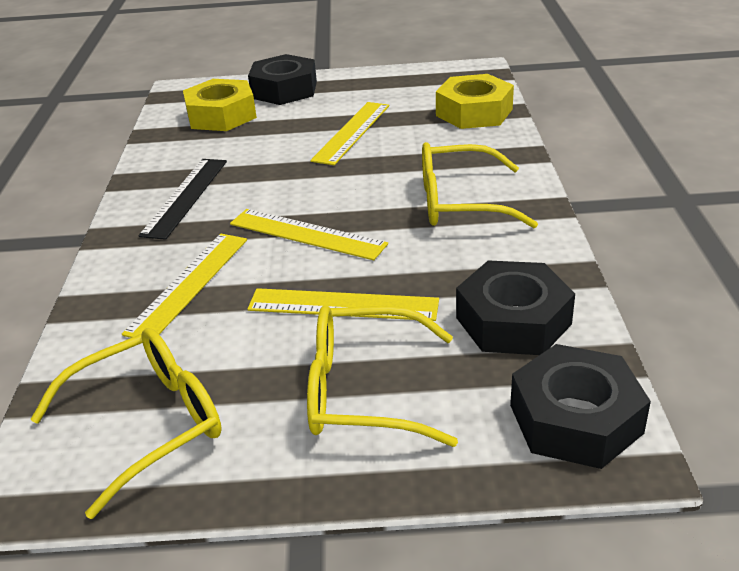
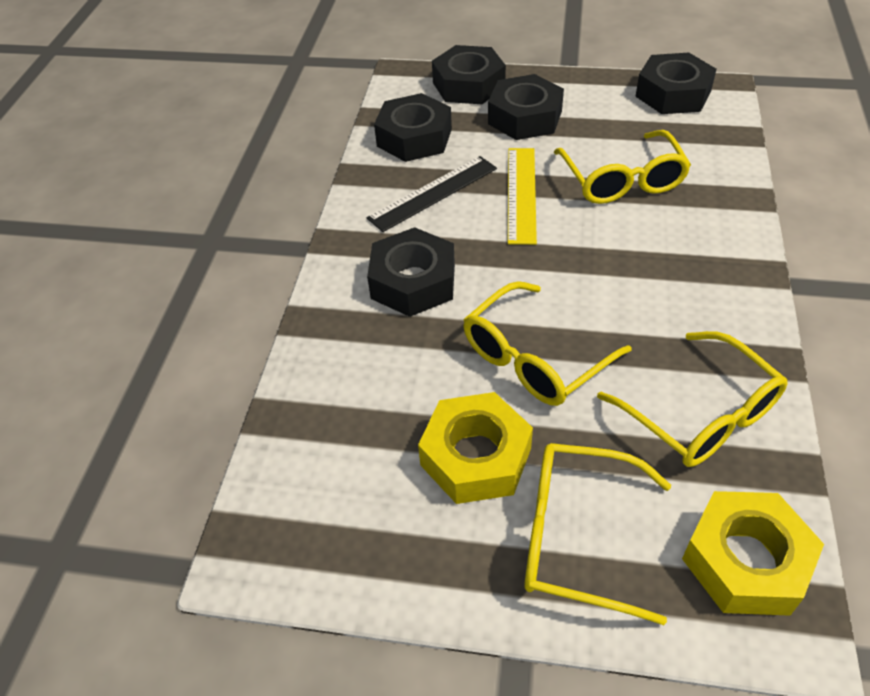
black nut: 3 -> 5
yellow glasses: 3 -> 4
yellow ruler: 4 -> 1

